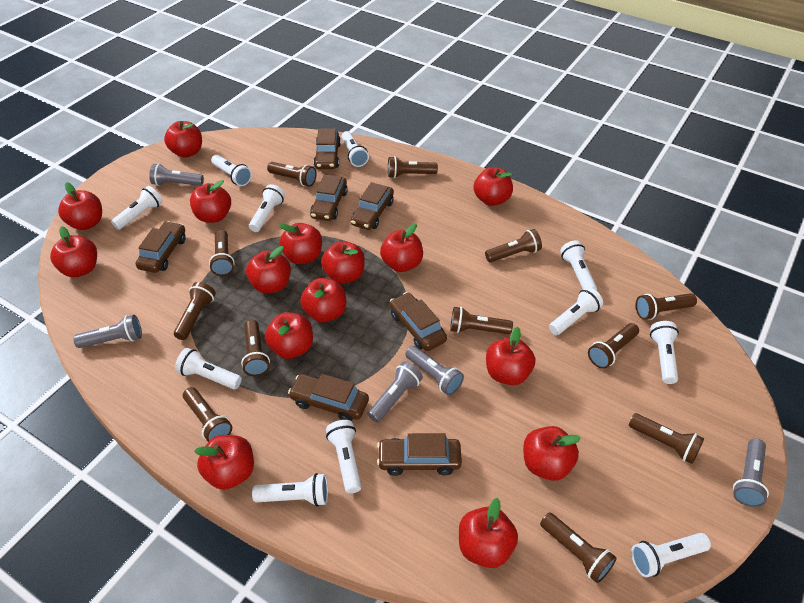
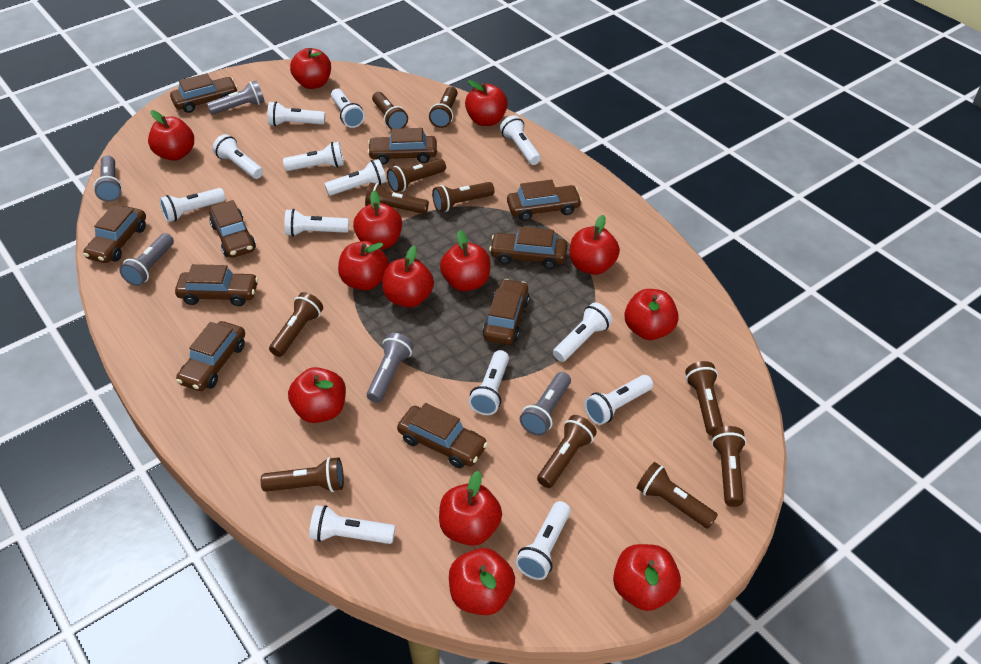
brown car: 7 -> 10
brown flashlight: 12 -> 11
red apple: 15 -> 13
white flashlight: 11 -> 13

